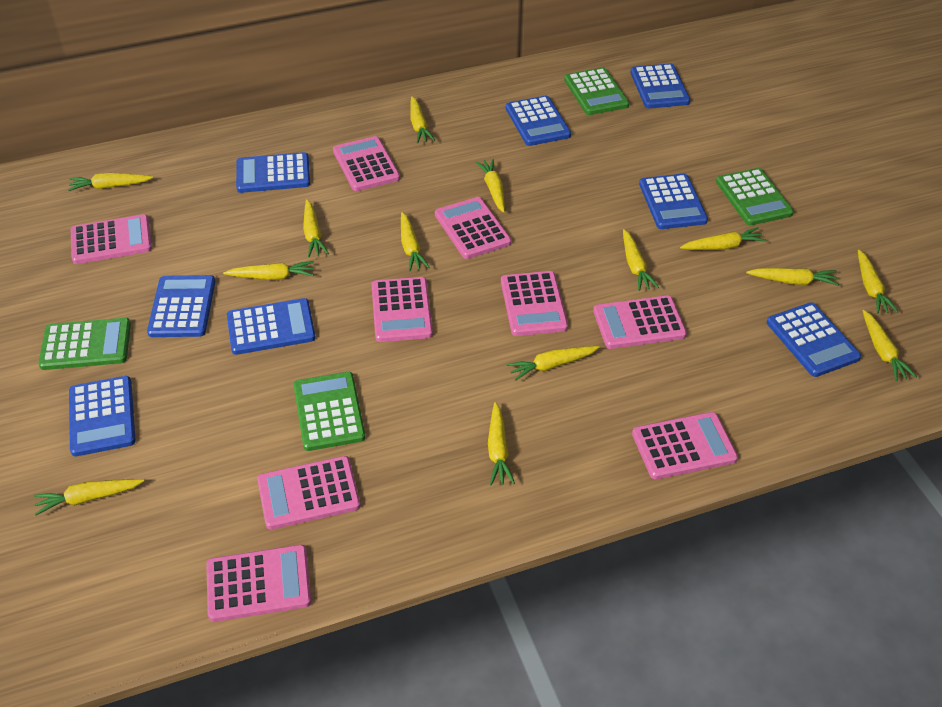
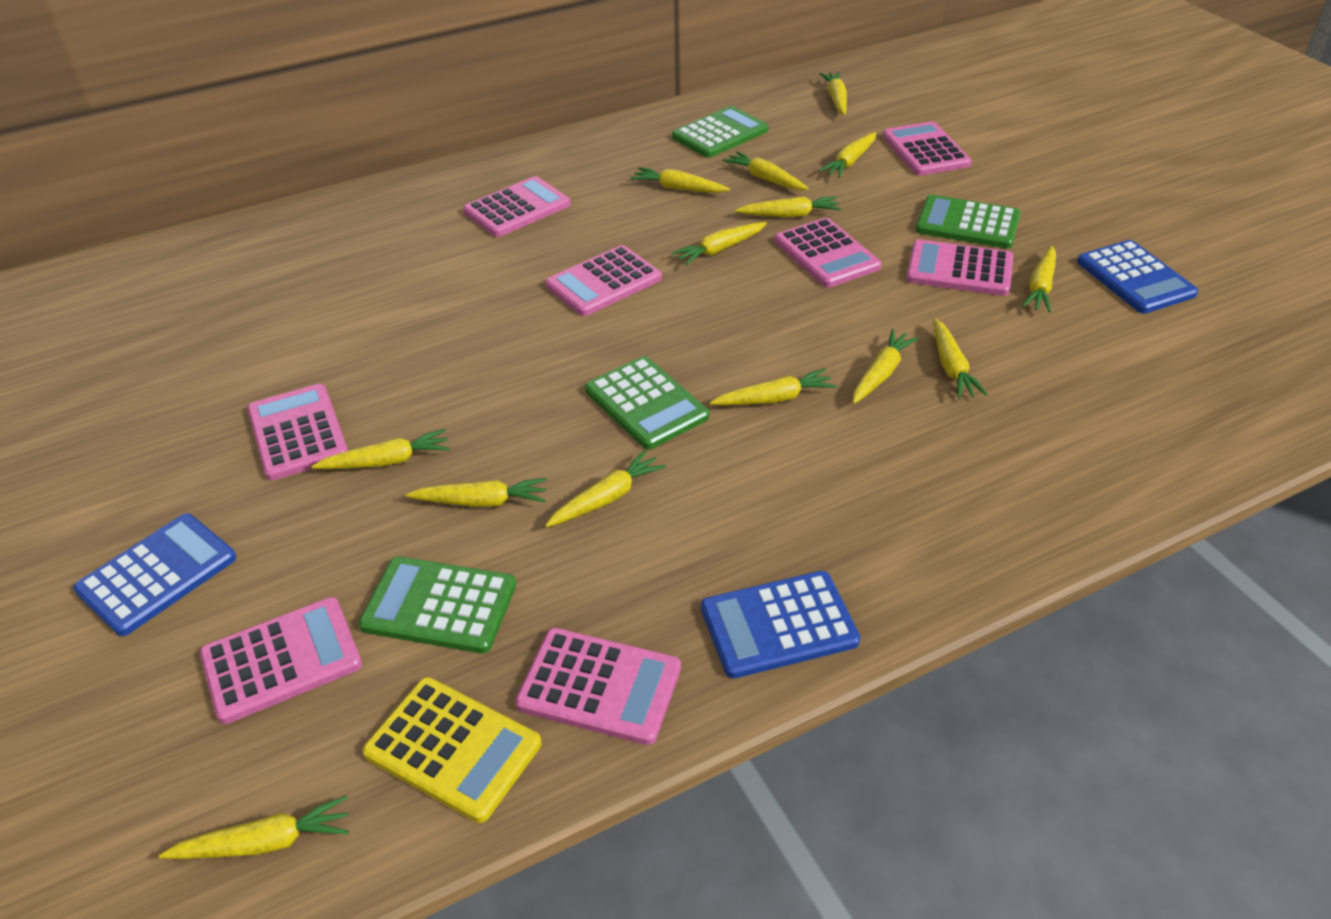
blue calculator: 8 -> 3
pink calculator: 9 -> 8
yellow calculator: 0 -> 1

